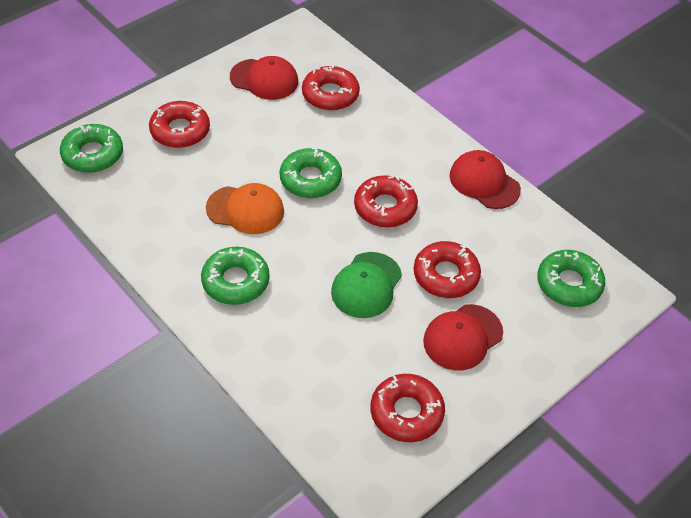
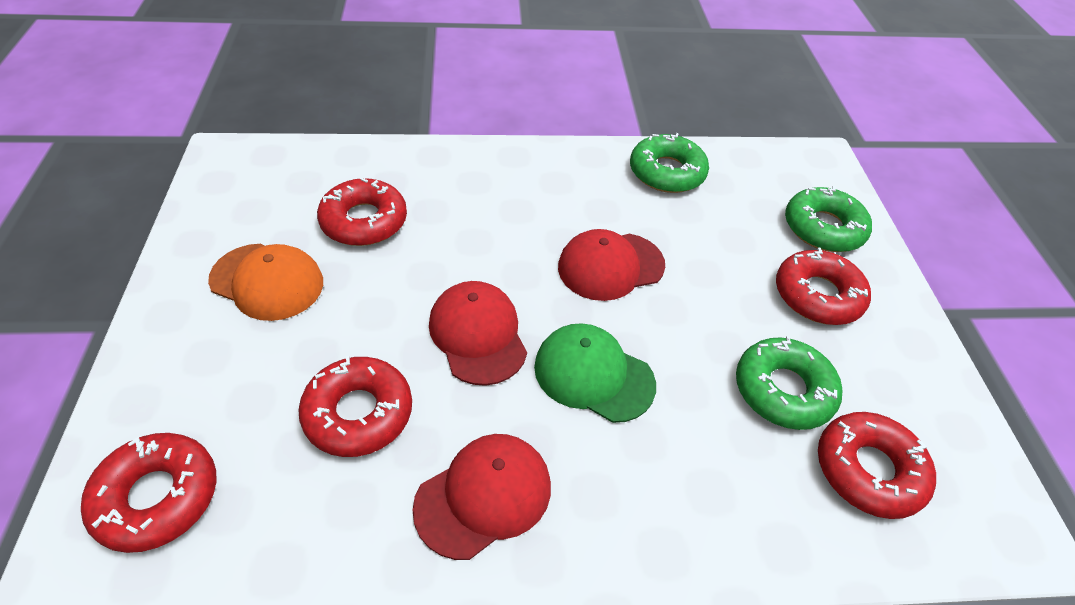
green donut: 4 -> 3

